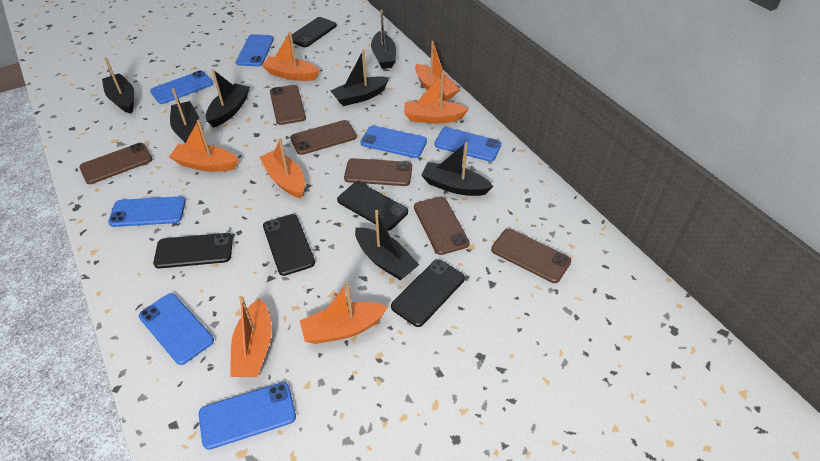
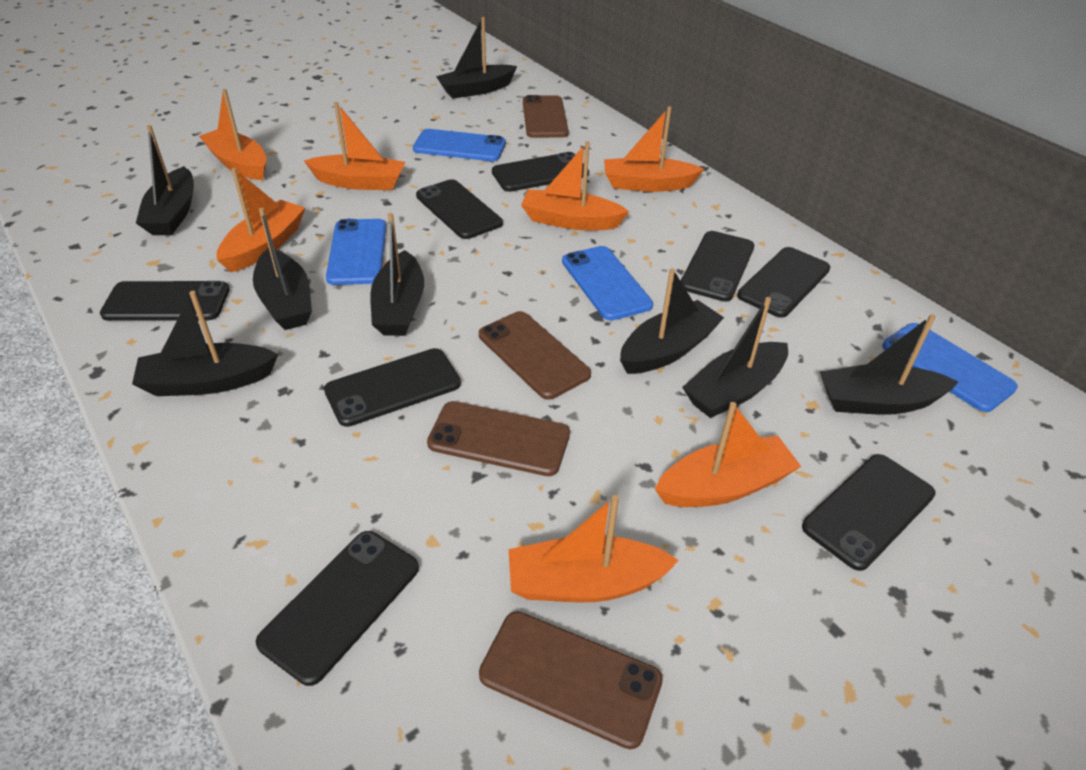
black boat: 7 -> 8
black phone: 5 -> 8
blue phone: 7 -> 4
brown phone: 6 -> 4

